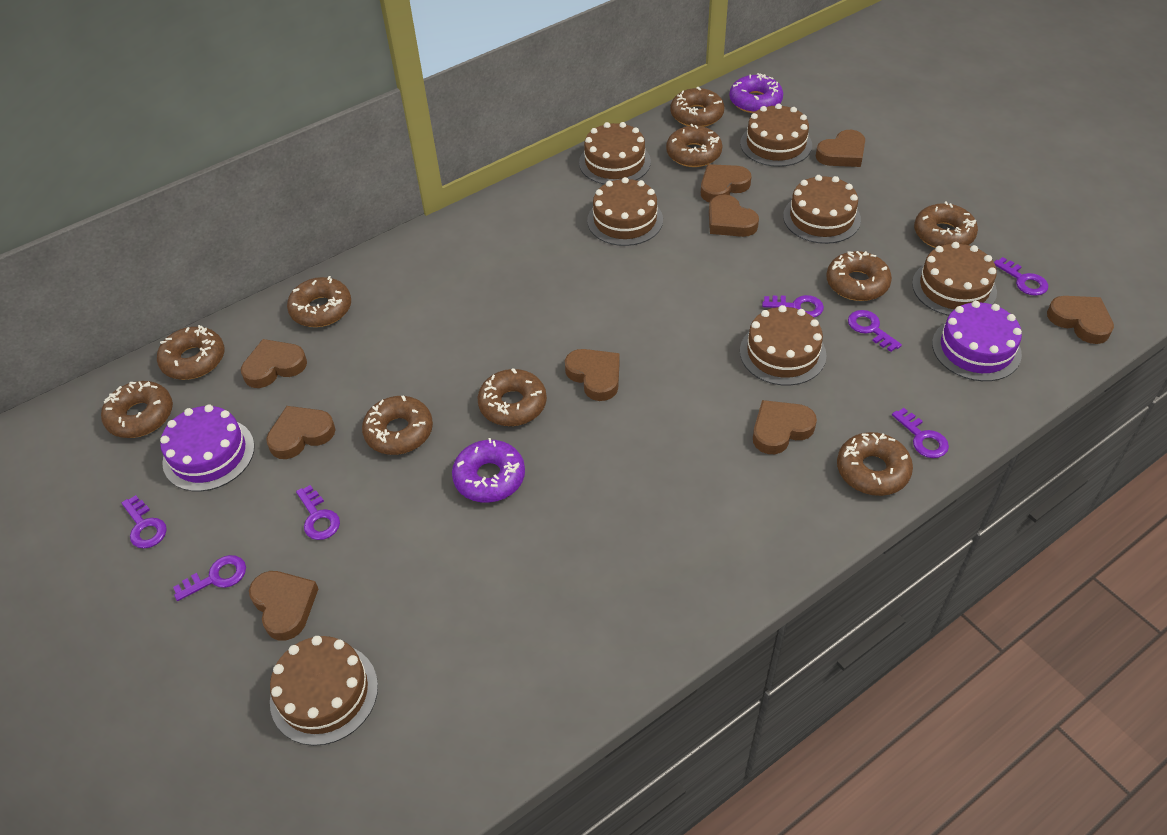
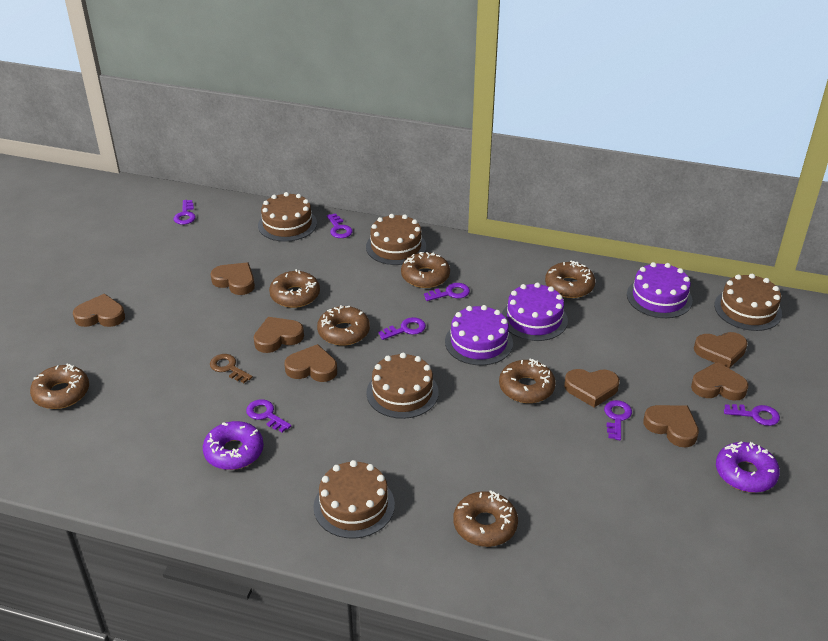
brown cake: 7 -> 5
brown donut: 10 -> 7
brown heart: 9 -> 8
brown key: 0 -> 1
purple cake: 2 -> 3

